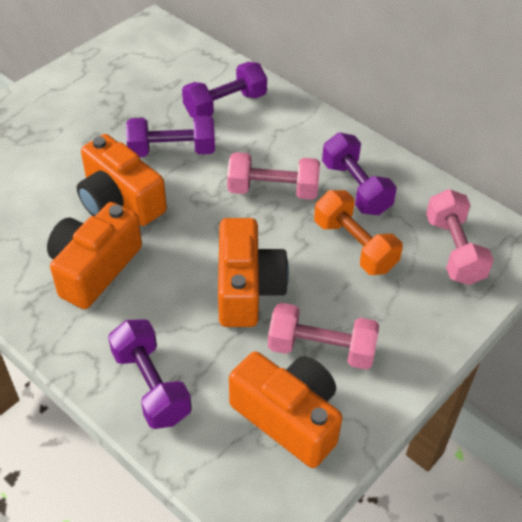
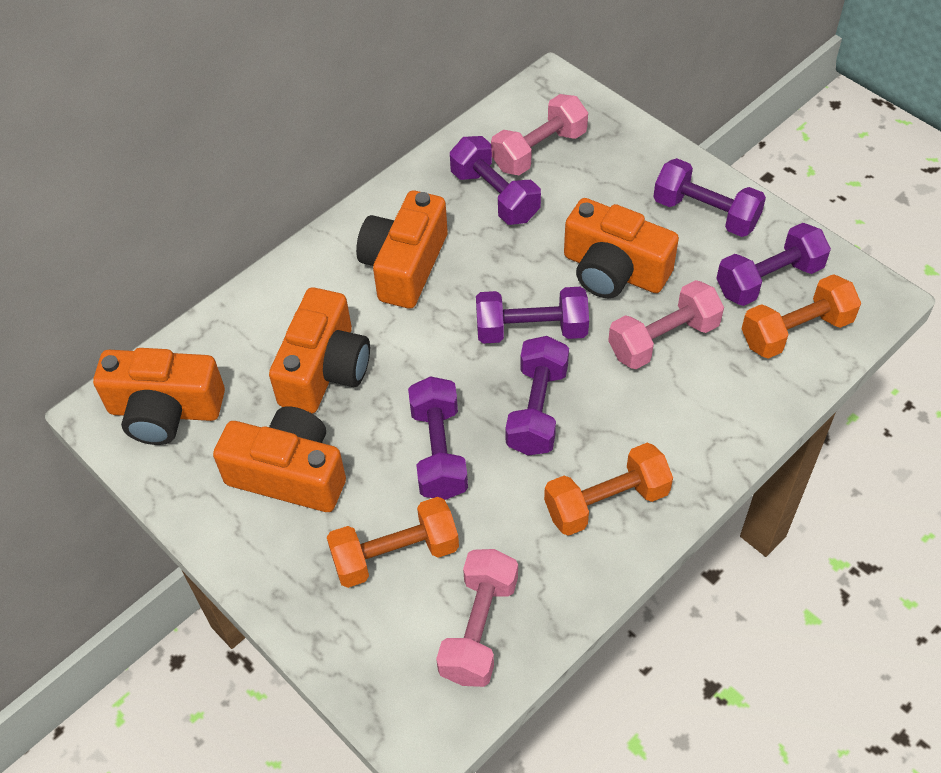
orange camera: 4 -> 5
orange dumbbell: 1 -> 3
purple dumbbell: 4 -> 6

